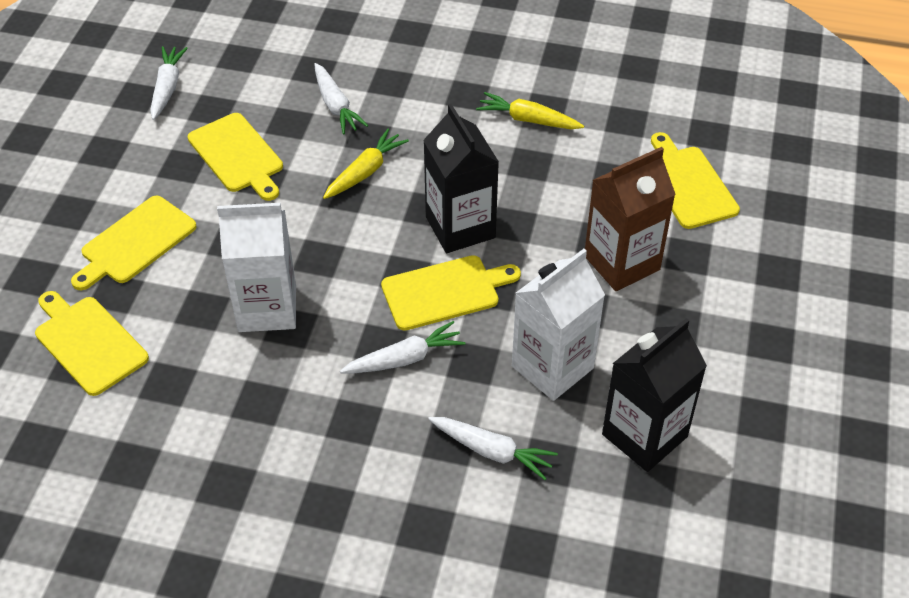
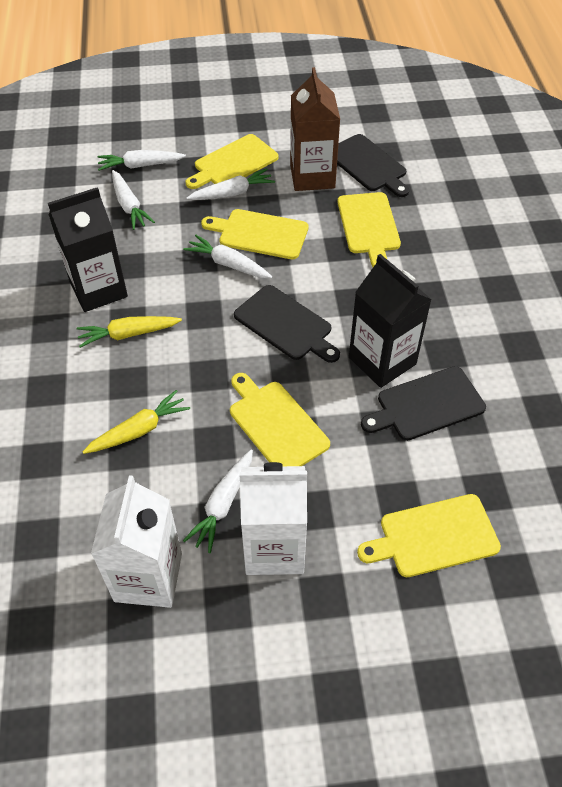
black cutting board: 0 -> 3
white carrot: 4 -> 5

